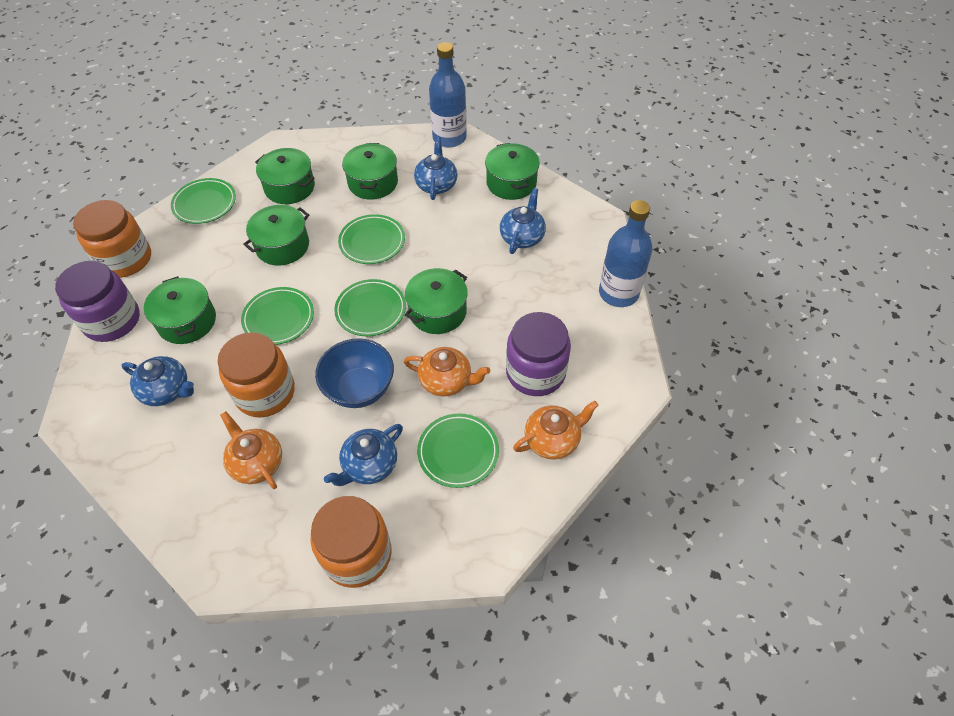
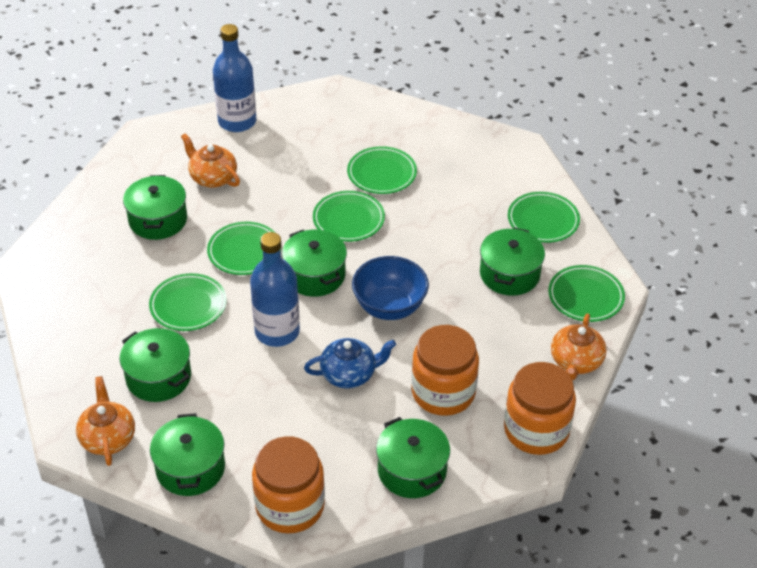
blue teapot: 4 -> 1
green plate: 5 -> 6
purple jar: 2 -> 0

